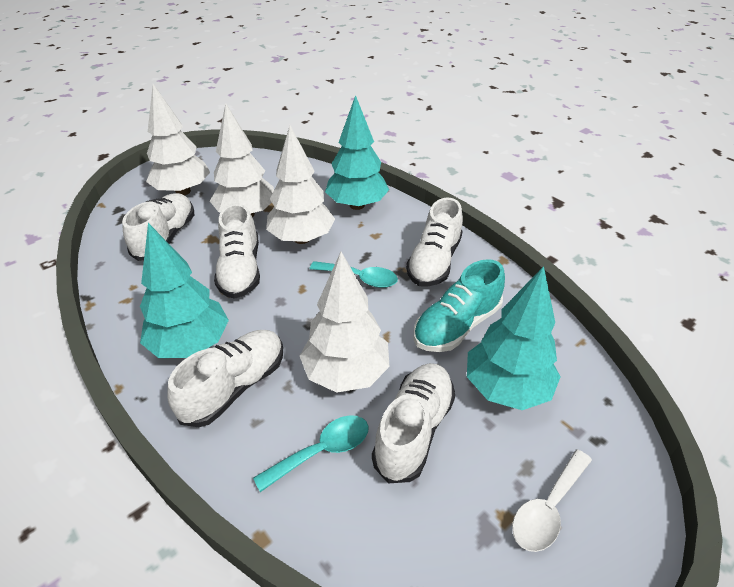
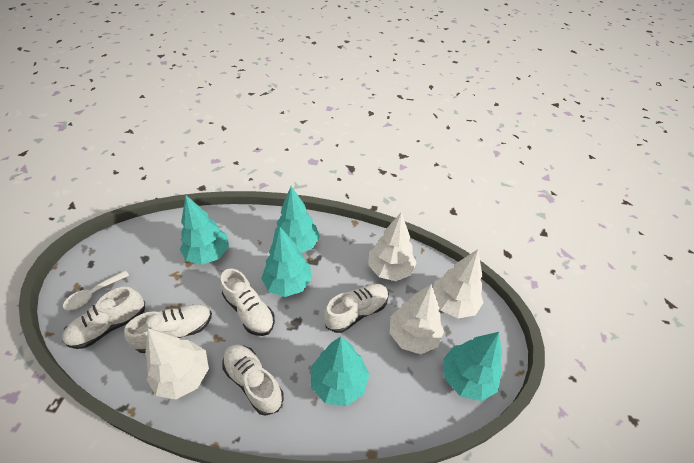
turquoise shoe: 1 -> 0
turquoise spoon: 2 -> 0
turquoise tree: 3 -> 5

